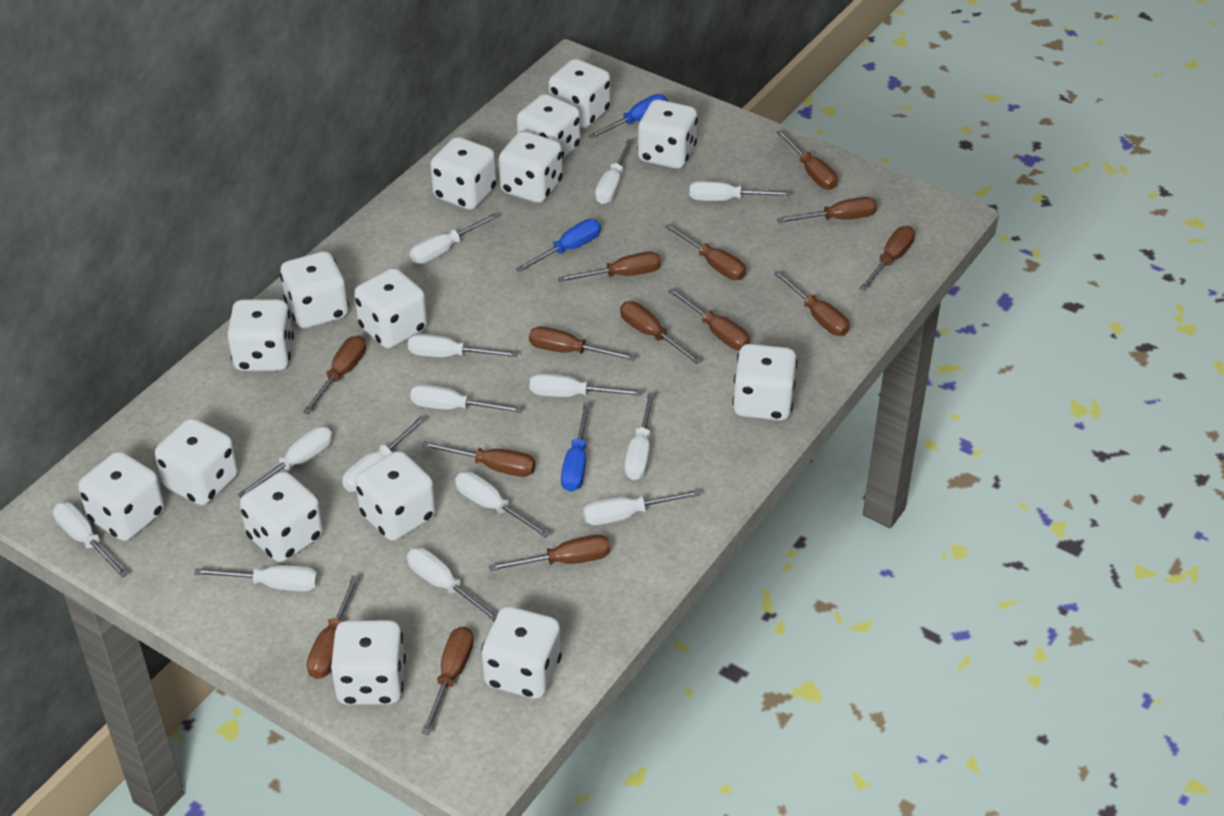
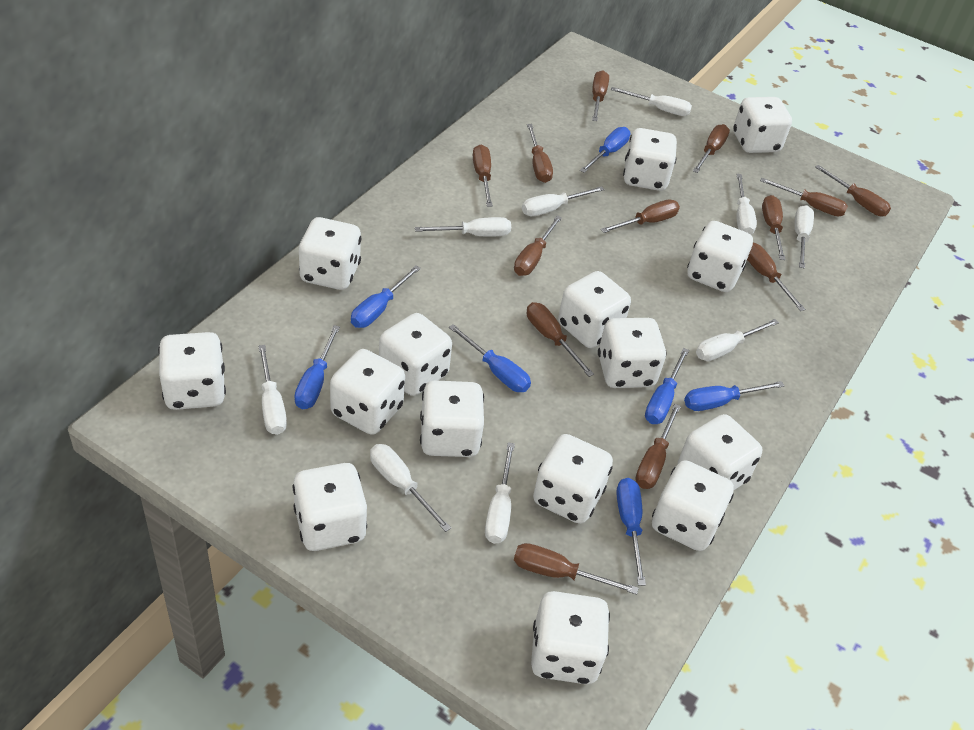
blue screwdriver: 3 -> 7
brown screwdriver: 14 -> 13
white screwdriver: 14 -> 9

